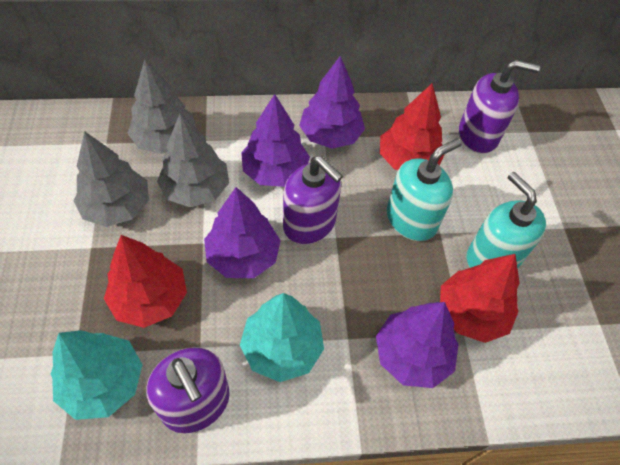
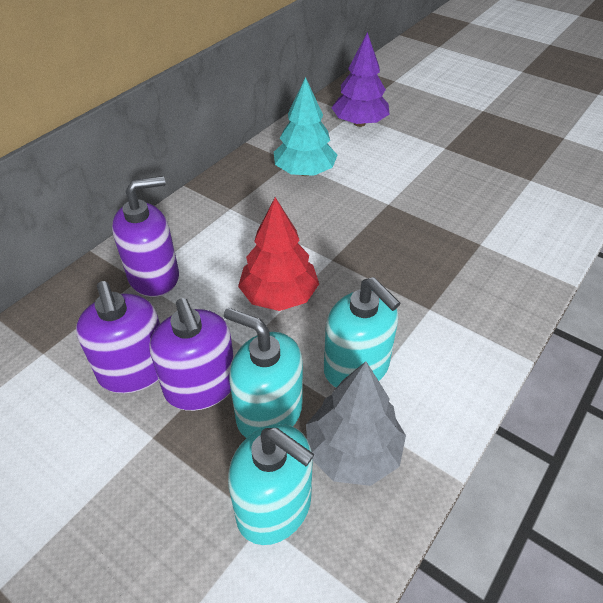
grey tree: 3 -> 1
purple tree: 4 -> 1
red tree: 3 -> 1
turquoise soap dispenser: 2 -> 3
turquoise tree: 2 -> 1

